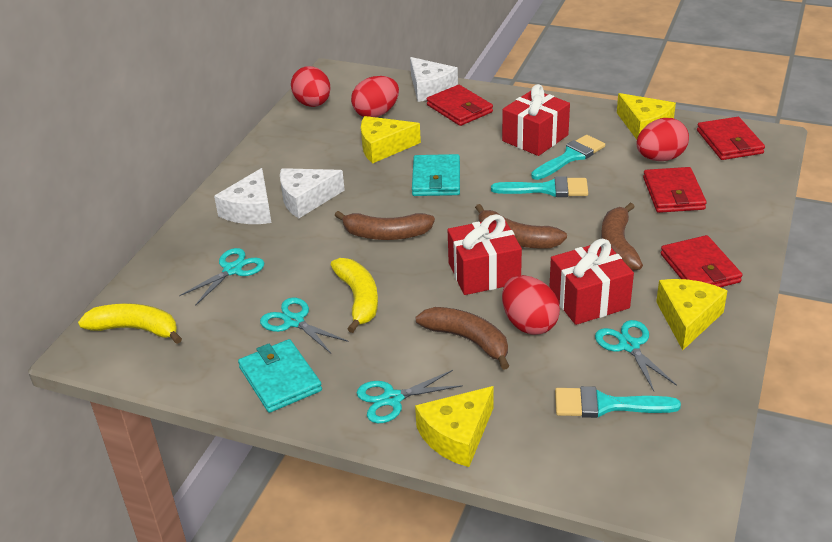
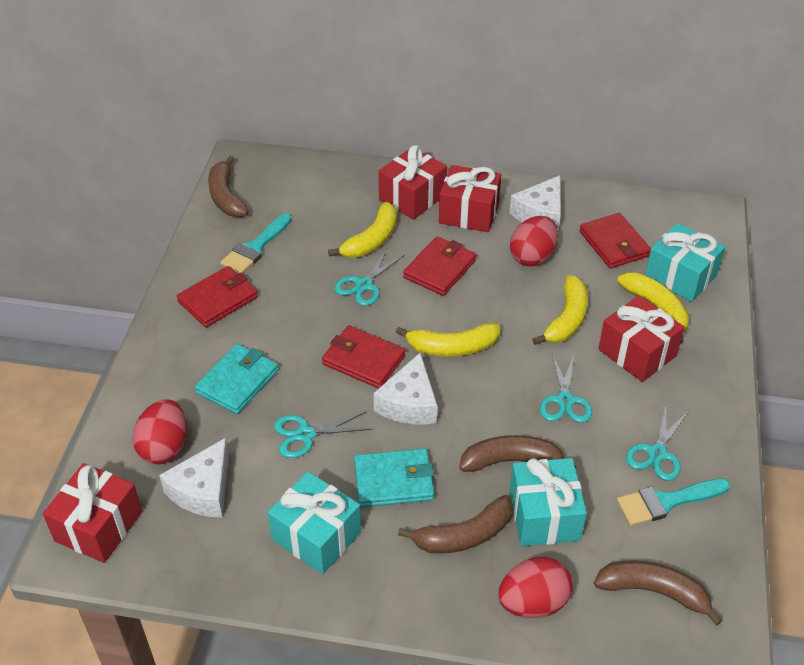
red egg: 4 -> 3
red gift: 3 -> 4
turquoise brush: 3 -> 2
turquoise gift: 0 -> 3
yellow banana: 2 -> 4
yellow cheese: 4 -> 0

